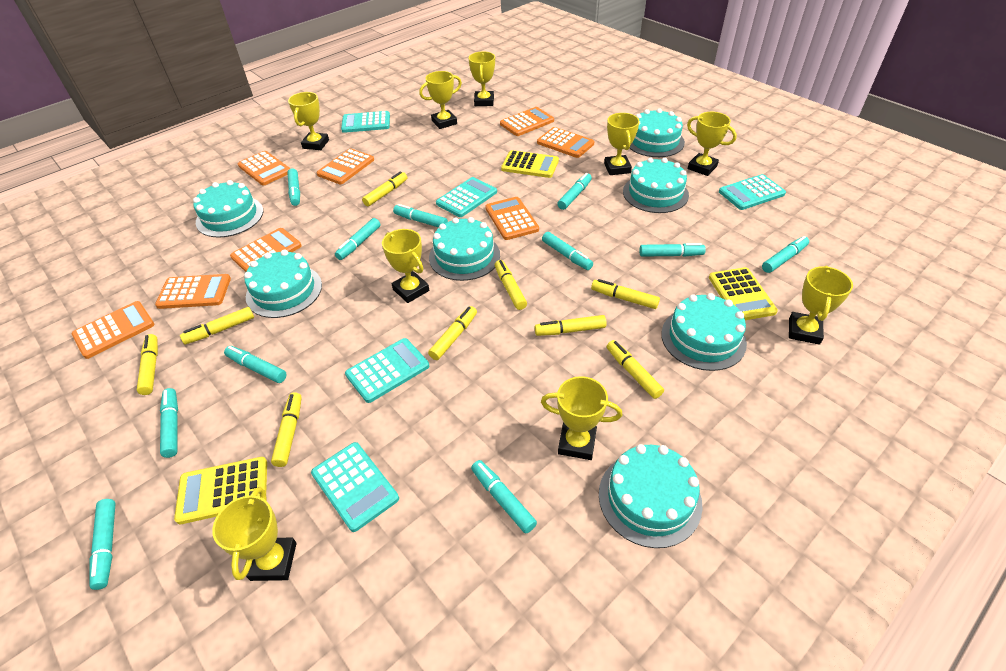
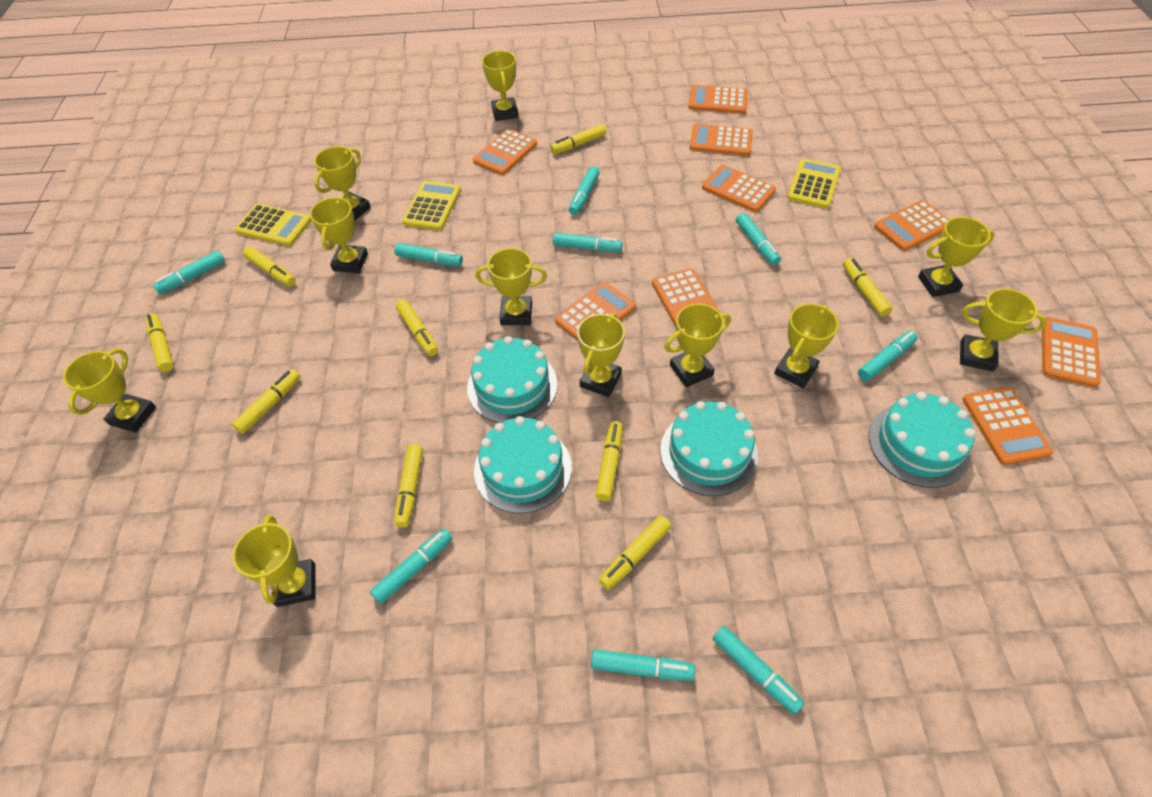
orange calculator: 8 -> 9
turquoise cake: 7 -> 4
turquoise calculator: 5 -> 0
turquoise marker: 11 -> 9
yellow trophy: 9 -> 11

